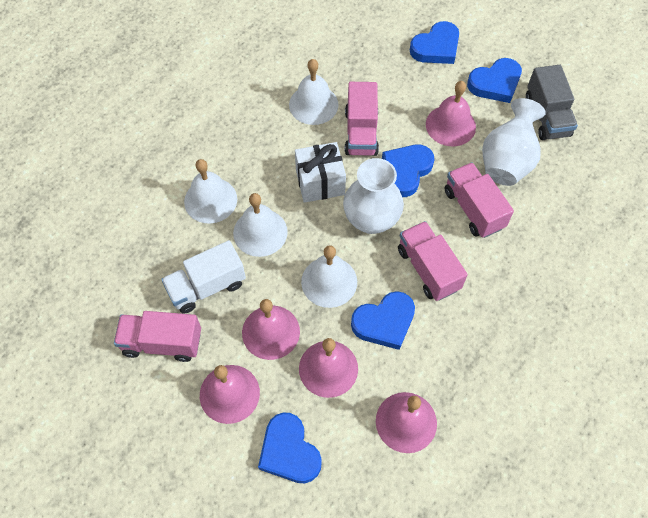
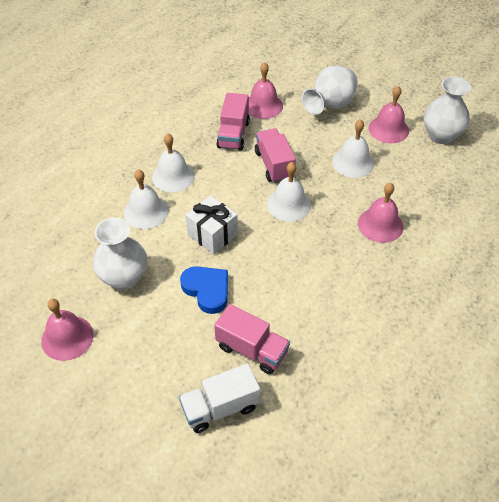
blue heart: 5 -> 1
grey truck: 1 -> 0
pink bell: 5 -> 4
pink truck: 4 -> 3
white vase: 2 -> 3

